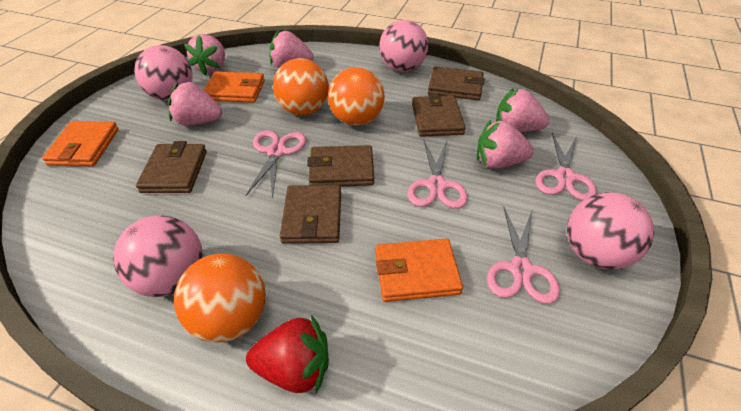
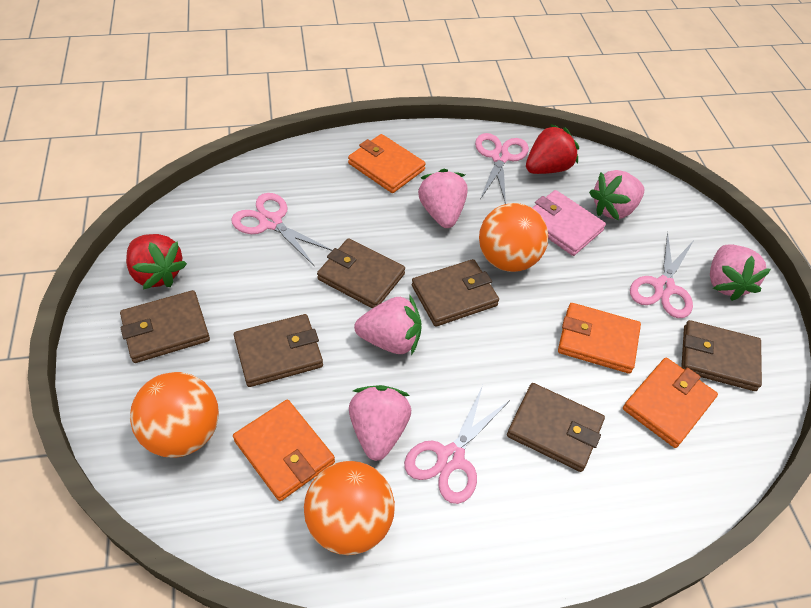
brown wallet: 5 -> 6
orange wallet: 3 -> 4
pink ball: 4 -> 0
pink wallet: 0 -> 1
red strawberry: 1 -> 2

